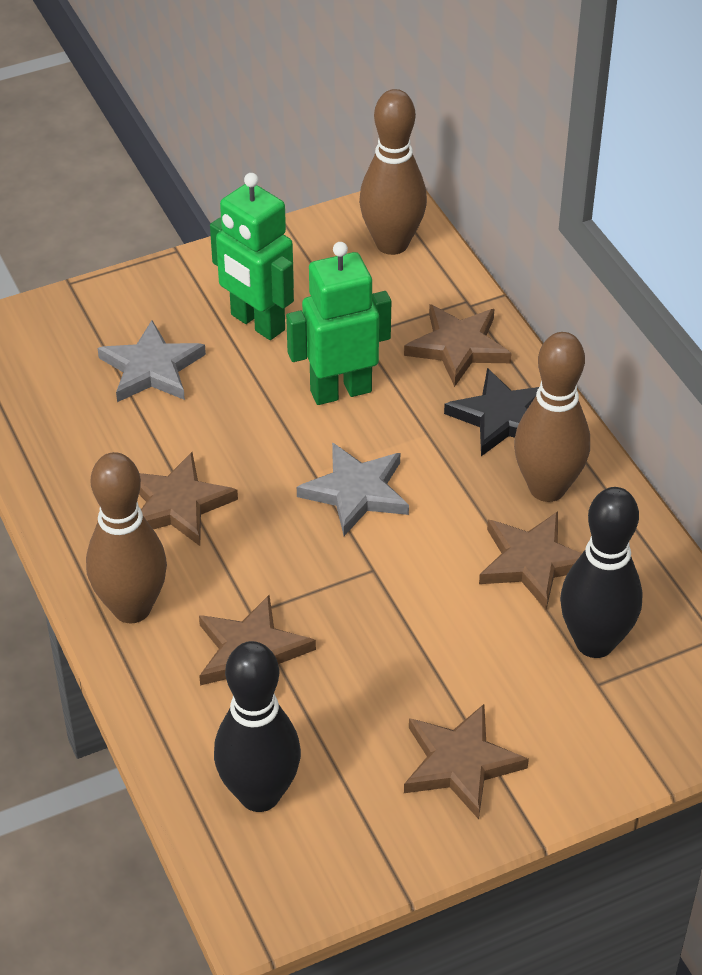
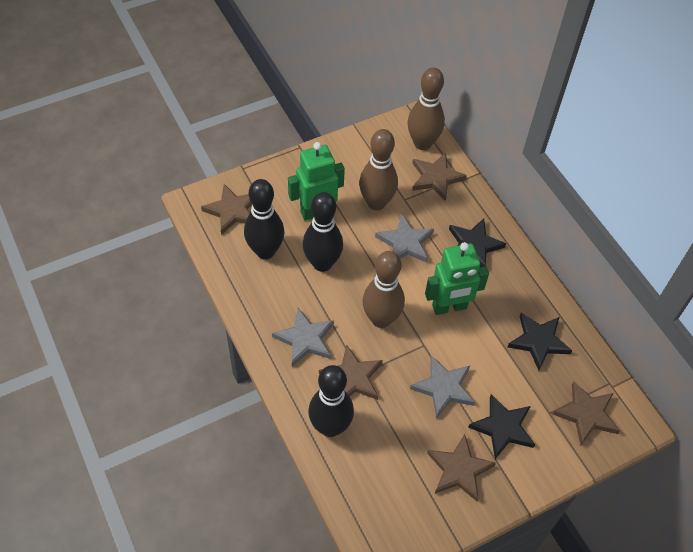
black bowling pin: 2 -> 3
black star: 1 -> 3
grey star: 2 -> 3

